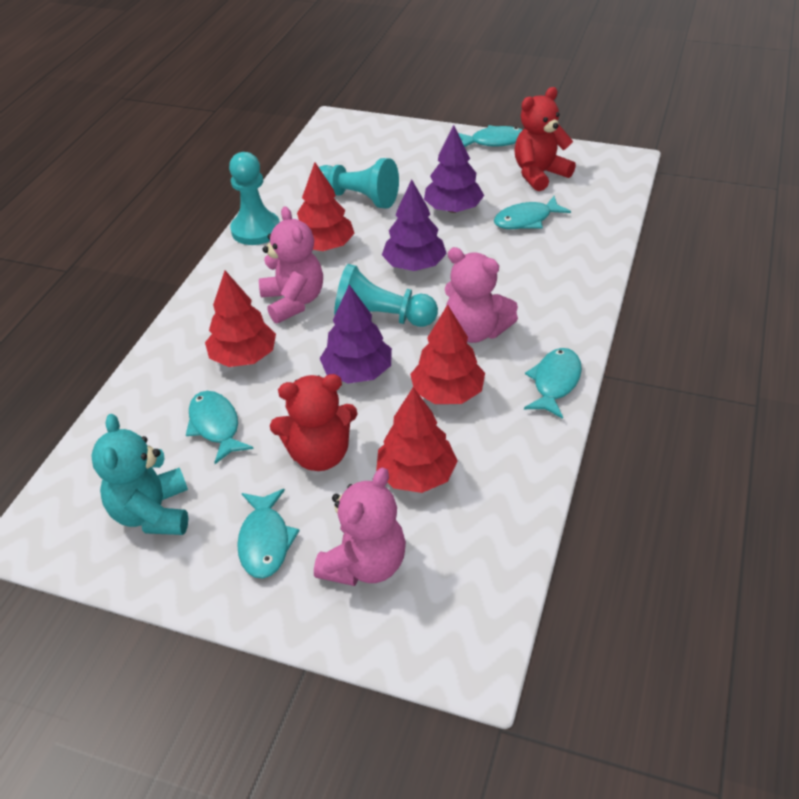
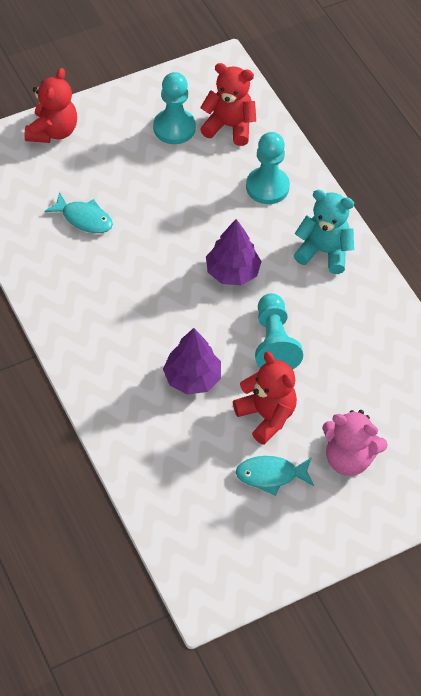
pink teddy bear: 3 -> 1
purple tree: 3 -> 2
red teddy bear: 2 -> 3
red tree: 4 -> 0
turquoise fish: 5 -> 2

